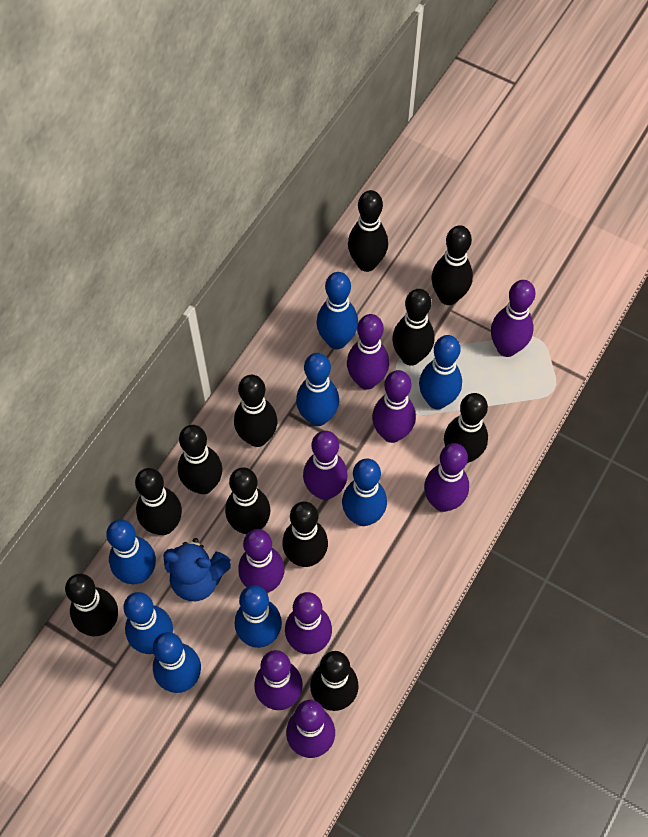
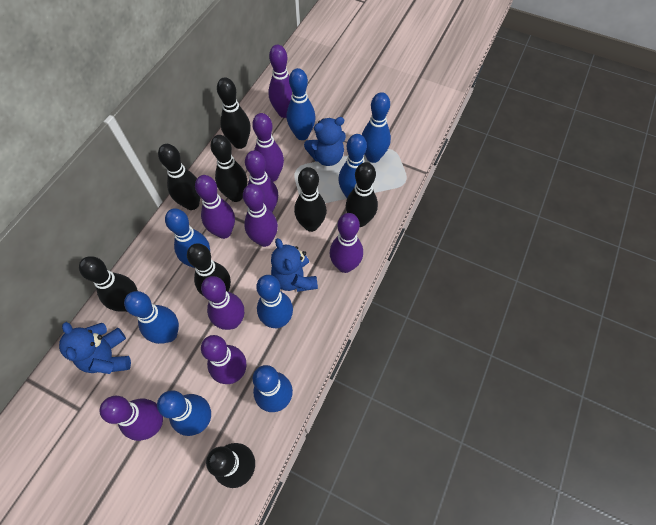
black bowling pin: 11 -> 8
blue teddy bear: 1 -> 3

